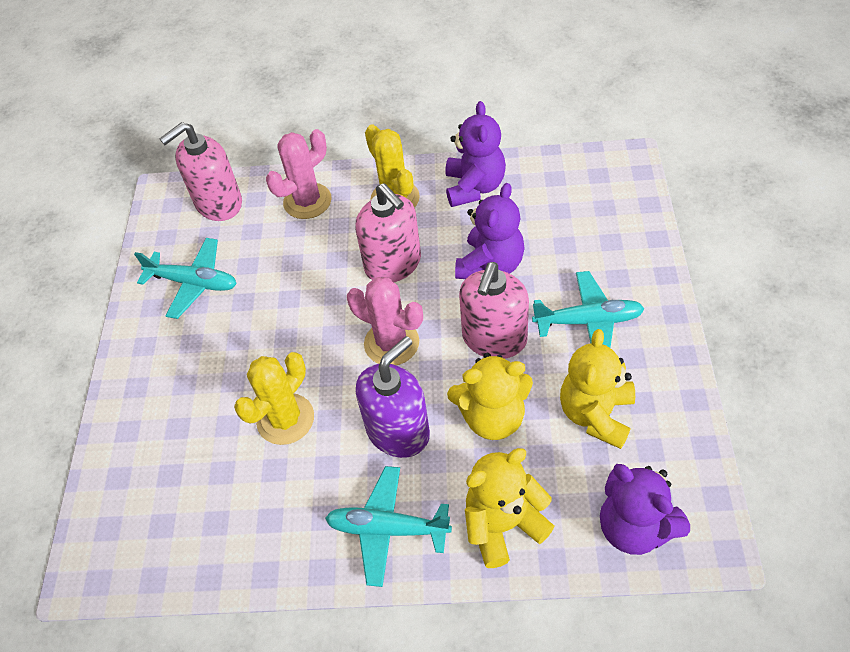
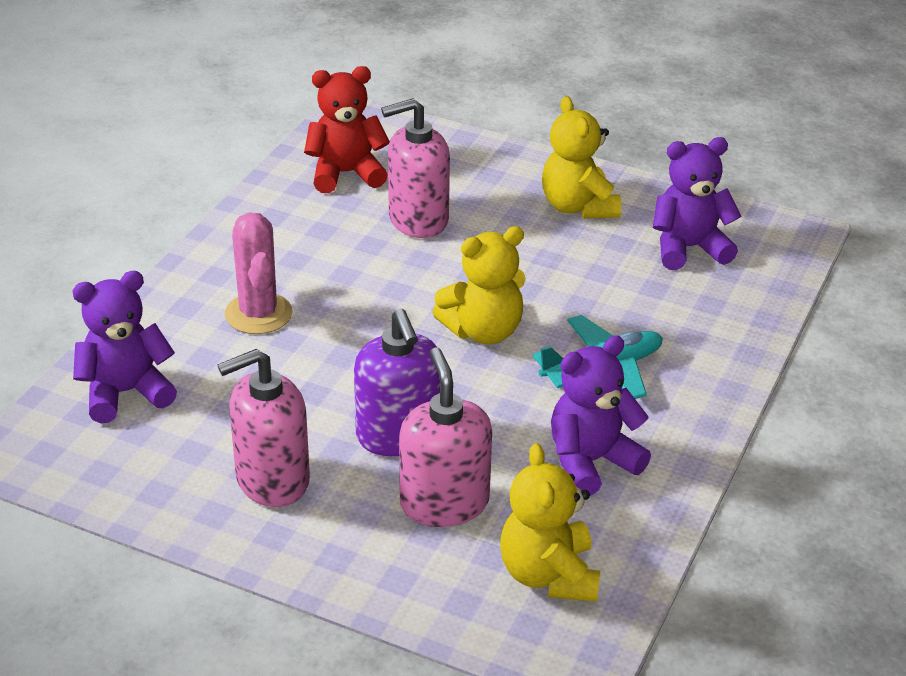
pink cactus: 2 -> 1
red teddy bear: 0 -> 1
turquoise plane: 3 -> 1
yellow cactus: 2 -> 0

